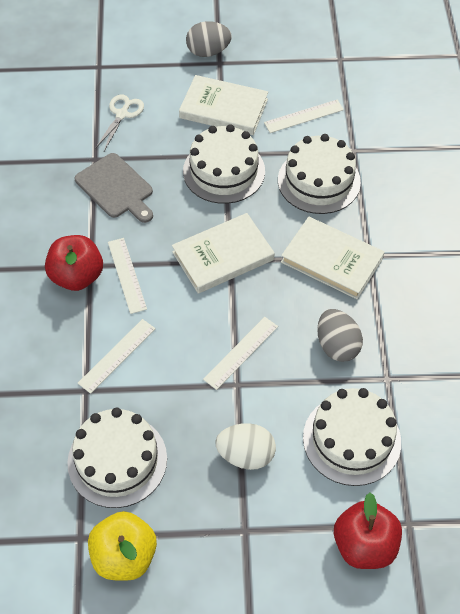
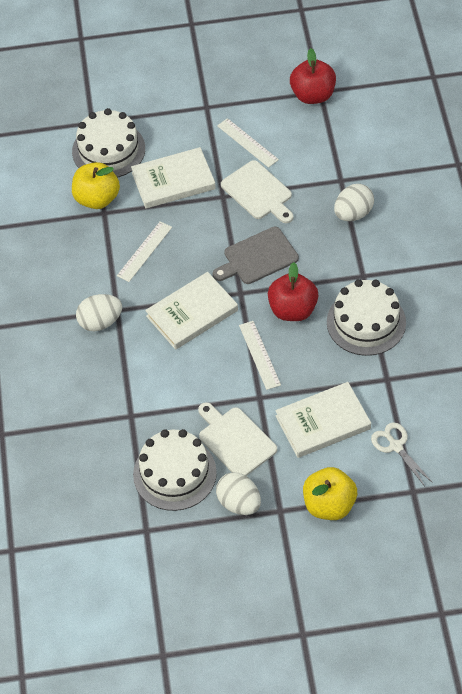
grey egg: 2 -> 0
white cake: 4 -> 3
white cutting board: 0 -> 2
white egg: 1 -> 3
white ruler: 4 -> 3
yellow apple: 1 -> 2

